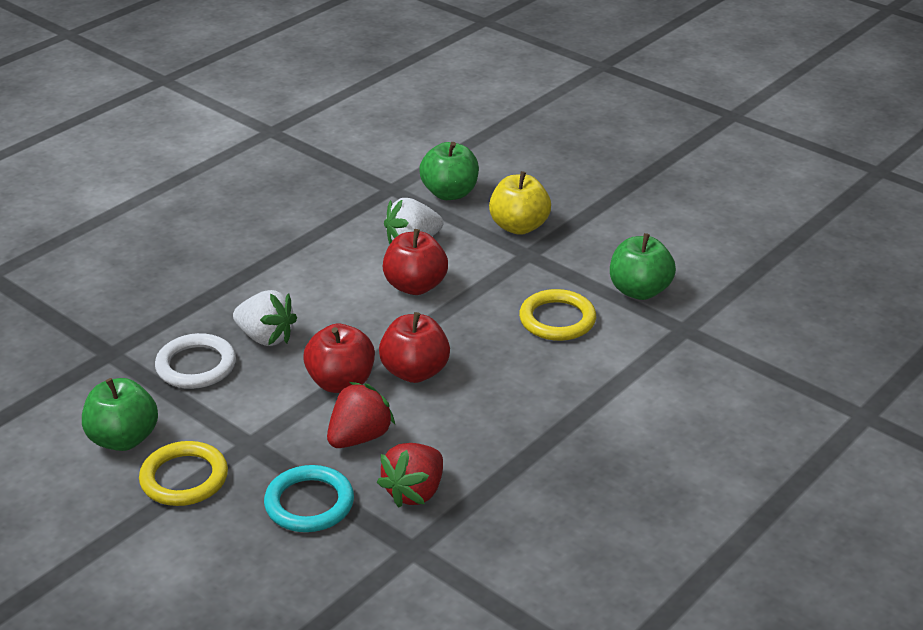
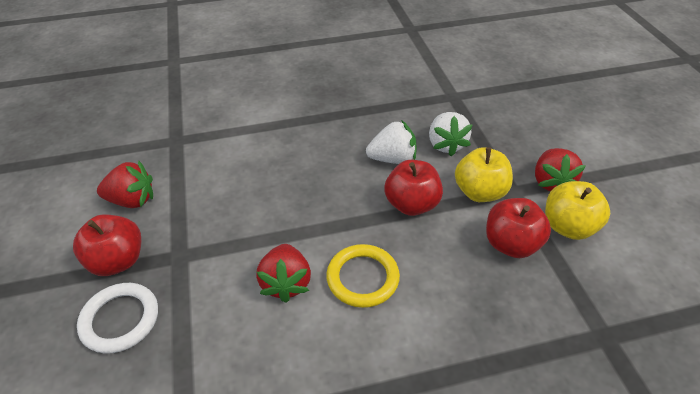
green apple: 3 -> 0
red strawberry: 2 -> 3
turquoise ring: 1 -> 0
yellow apple: 1 -> 2
yellow ring: 2 -> 1

